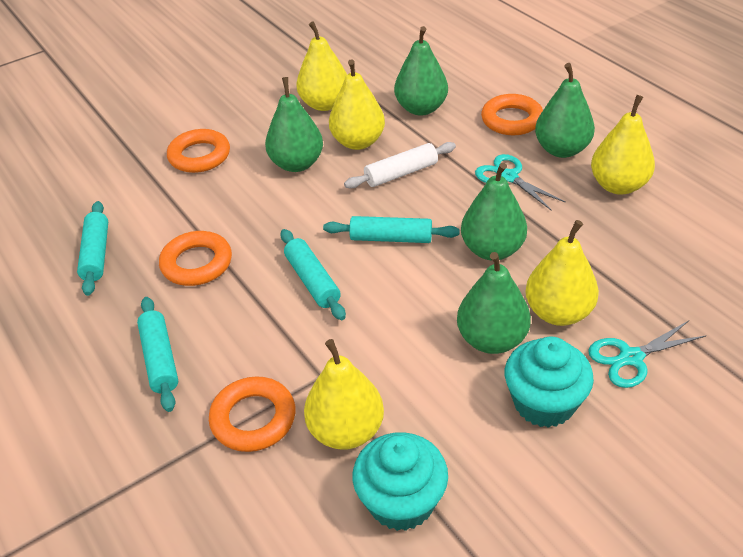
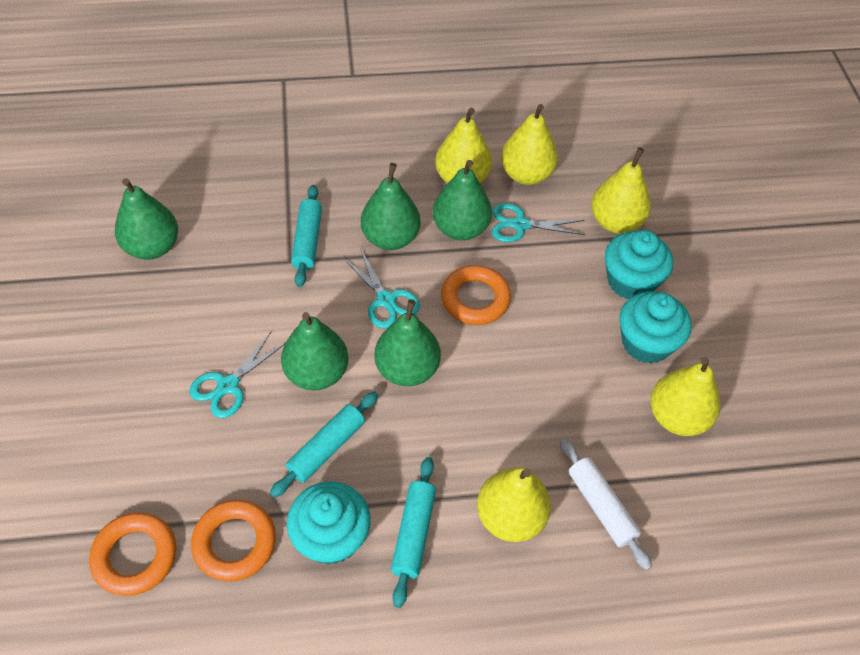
orange ring: 4 -> 3
turquoise cupcake: 2 -> 3
turquoise rolling pin: 4 -> 3
turquoise scissors: 2 -> 3

